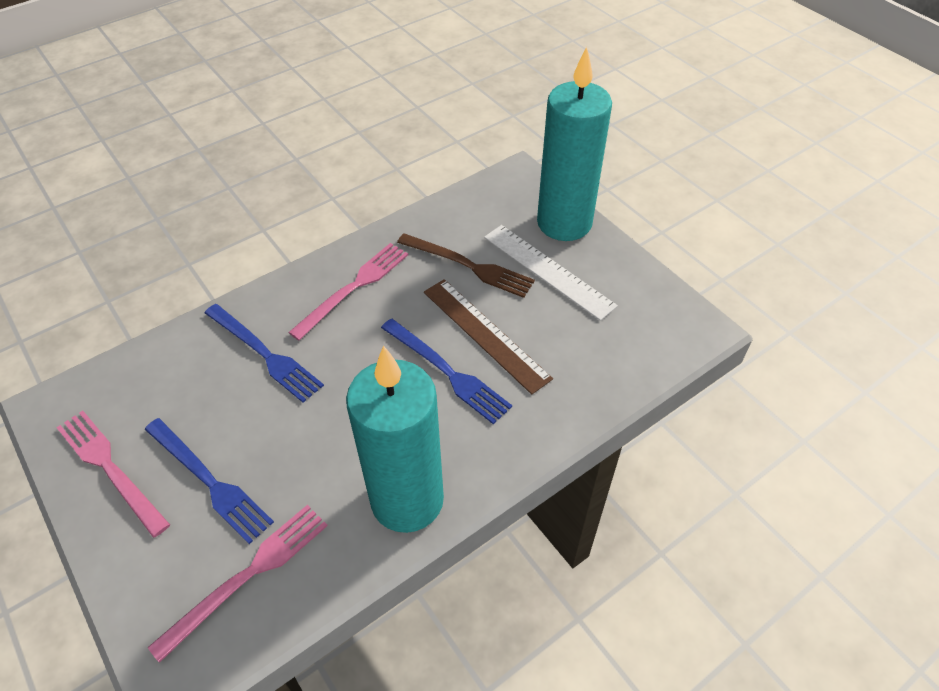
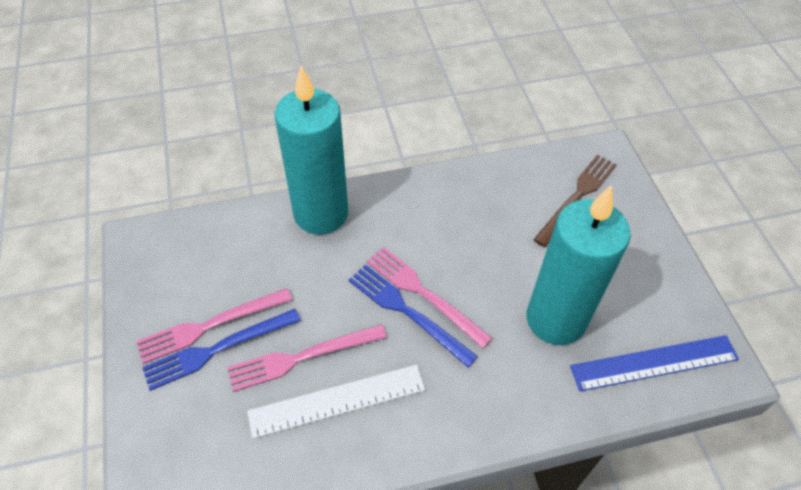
blue fork: 3 -> 2
blue ruler: 0 -> 1
brown ruler: 1 -> 0

